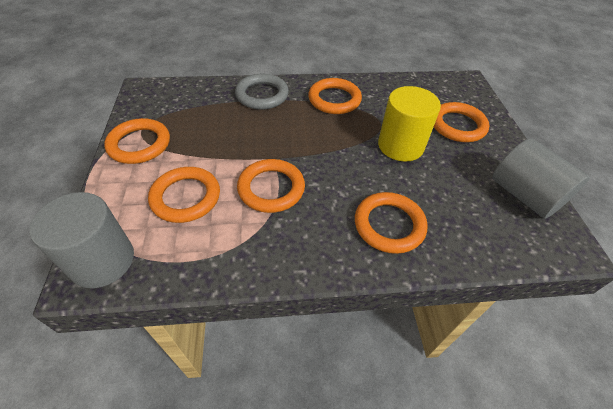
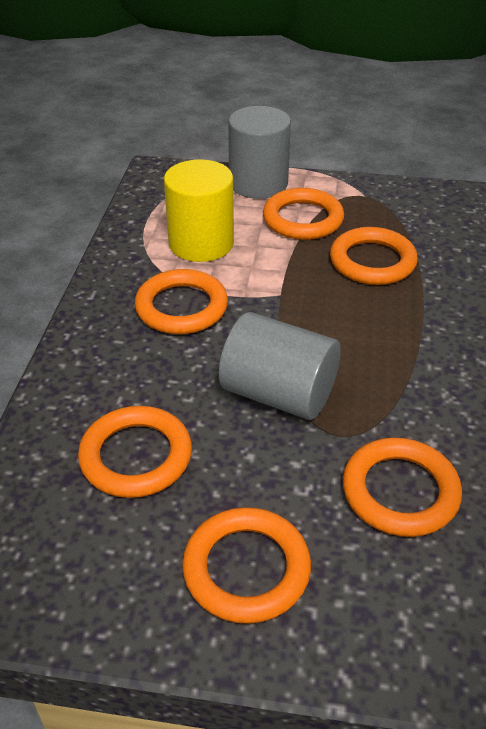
grey ring: 1 -> 0

